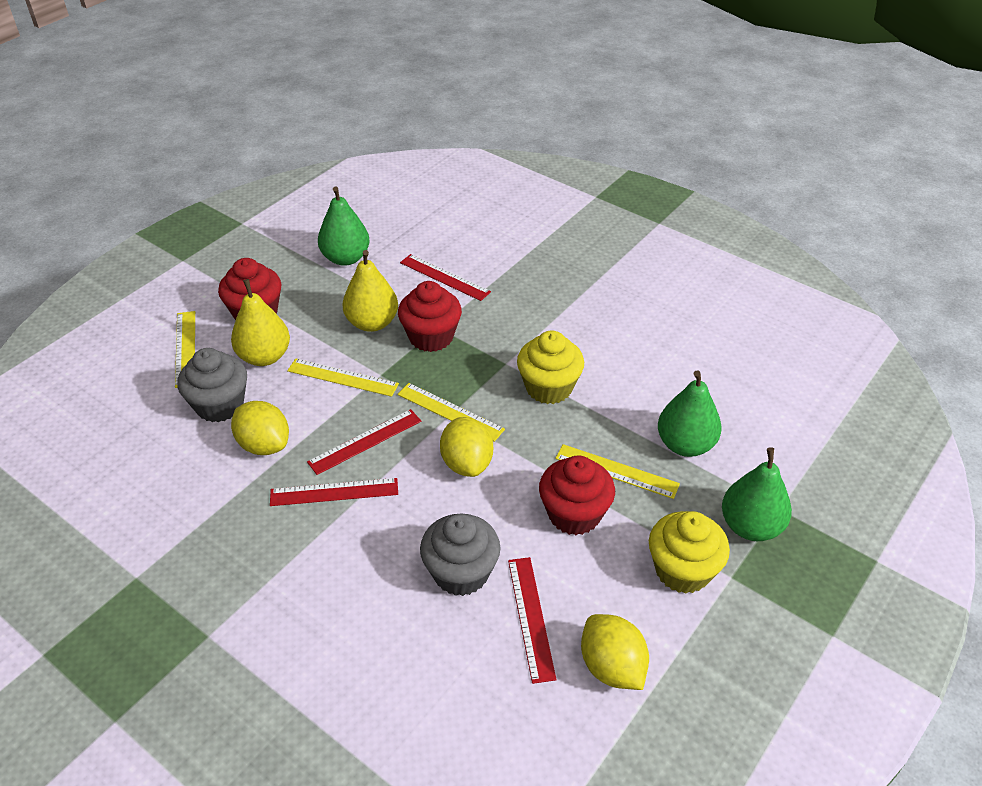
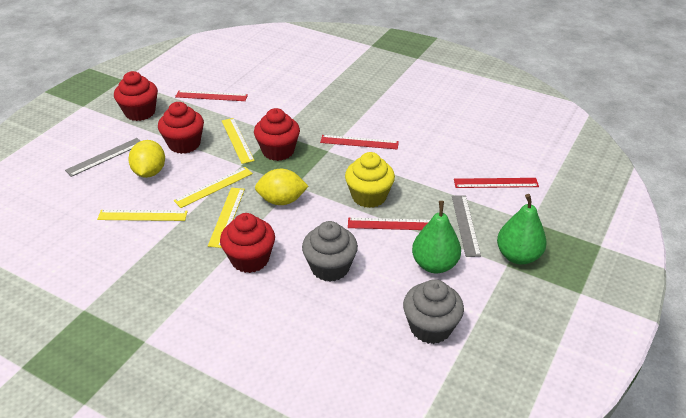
green pear: 3 -> 2
grey ruler: 0 -> 2
red cupcake: 3 -> 4
yellow cupcake: 2 -> 1
yellow lemon: 3 -> 2
yellow pear: 2 -> 0

